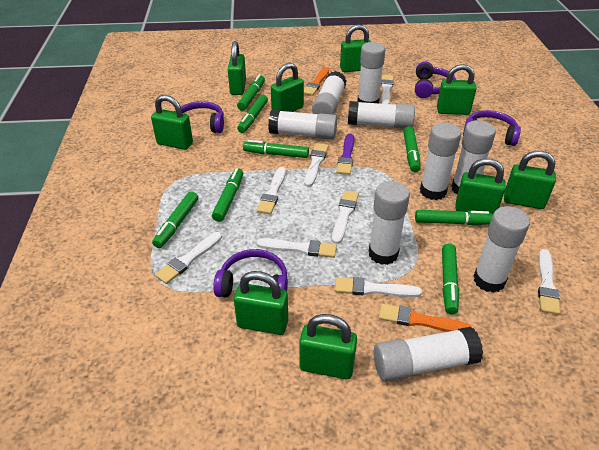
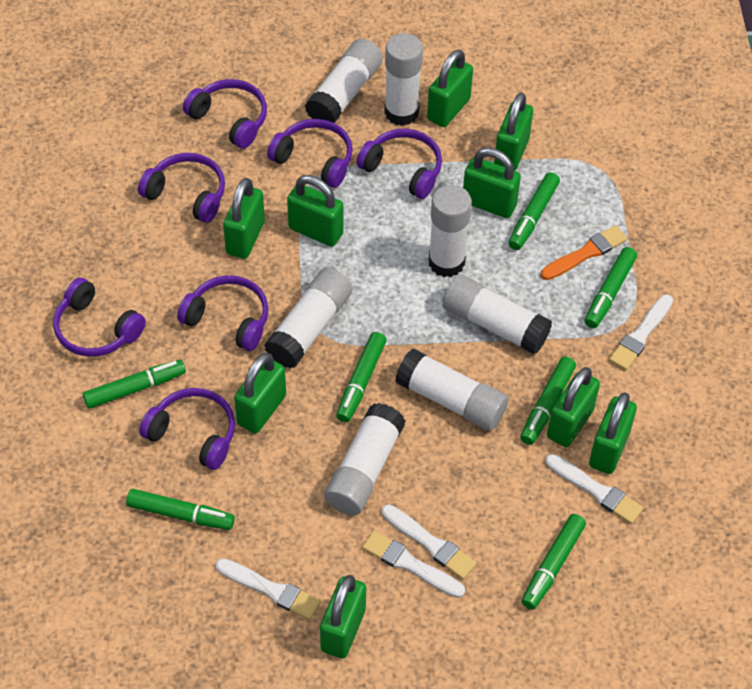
green marker: 8 -> 7
orange brush: 2 -> 1
purple brush: 1 -> 0
purple headphones: 4 -> 7
white brush: 8 -> 5
white glue stick: 9 -> 7

